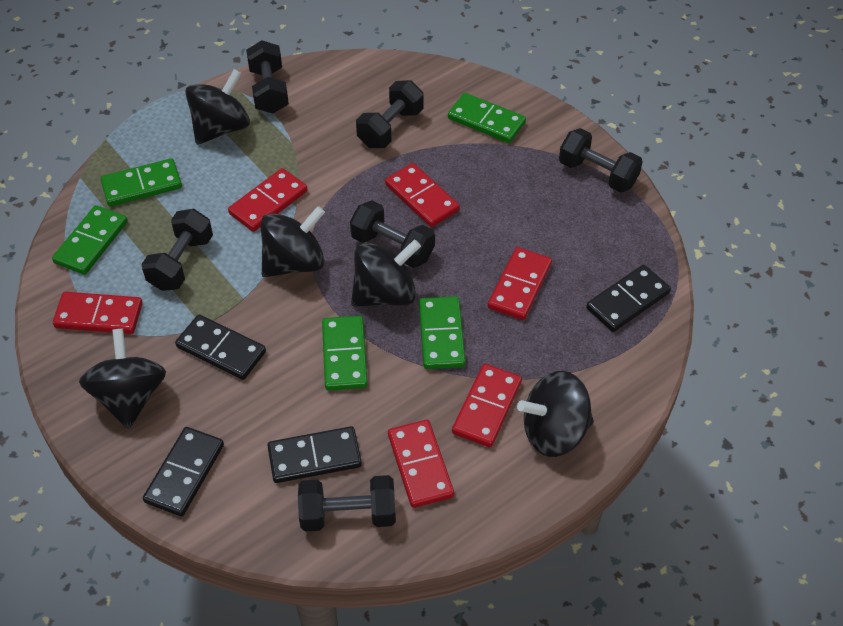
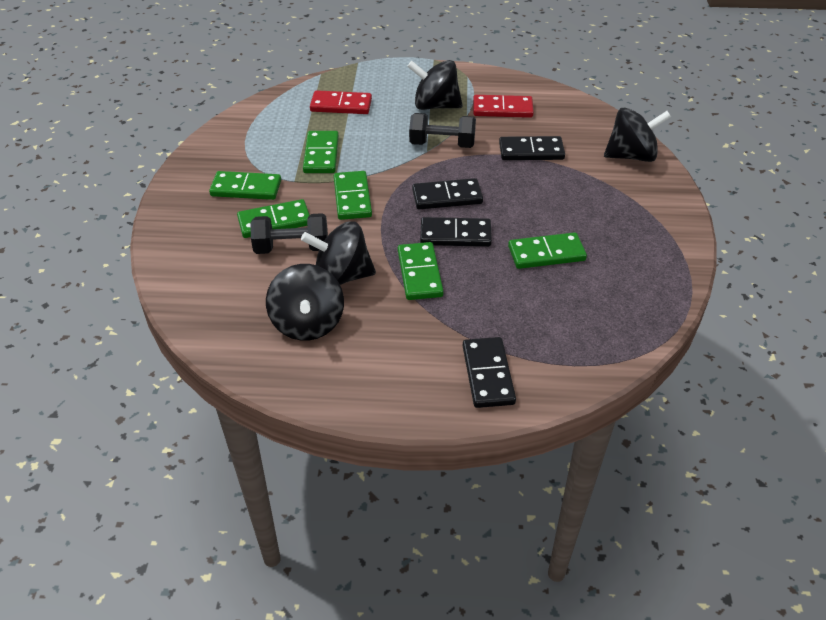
black dumbbell: 6 -> 2
black spinning top: 5 -> 4
green domino: 5 -> 6
red domino: 6 -> 2

